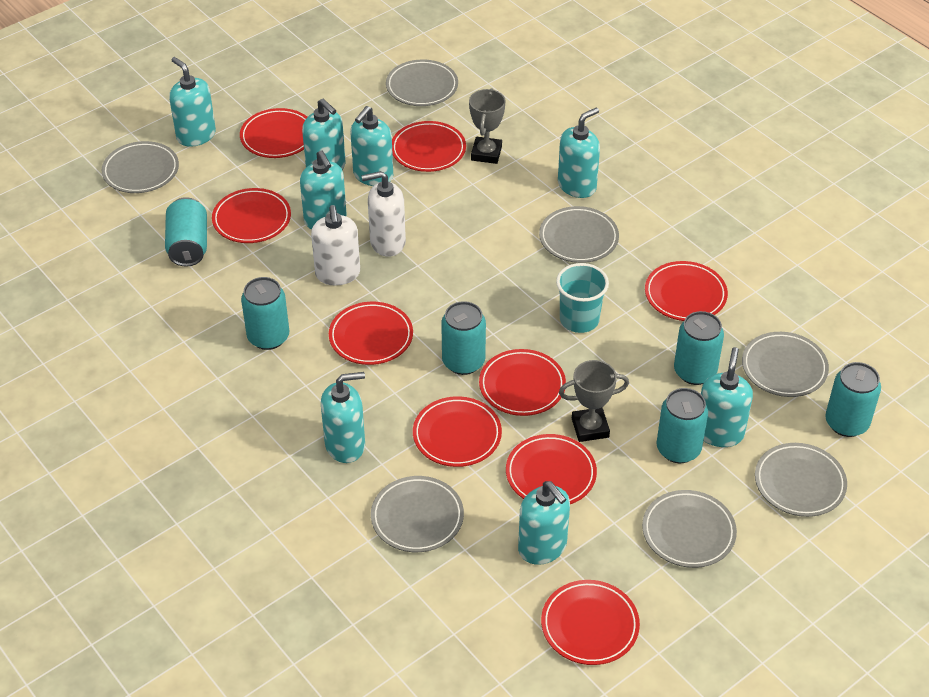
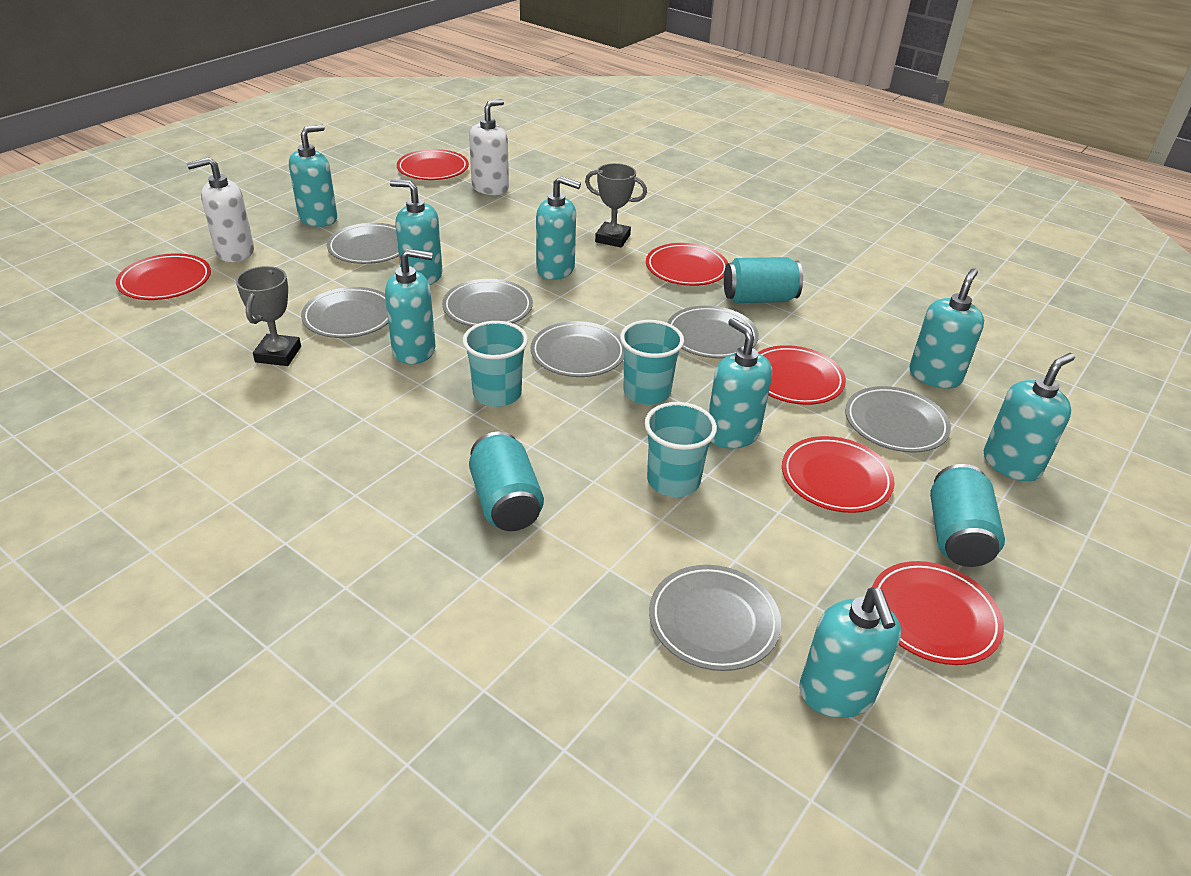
red plate: 9 -> 6
turquoise can: 6 -> 3
turquoise cup: 1 -> 3

